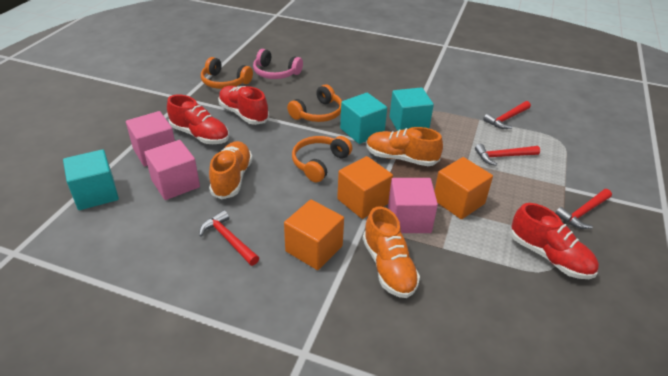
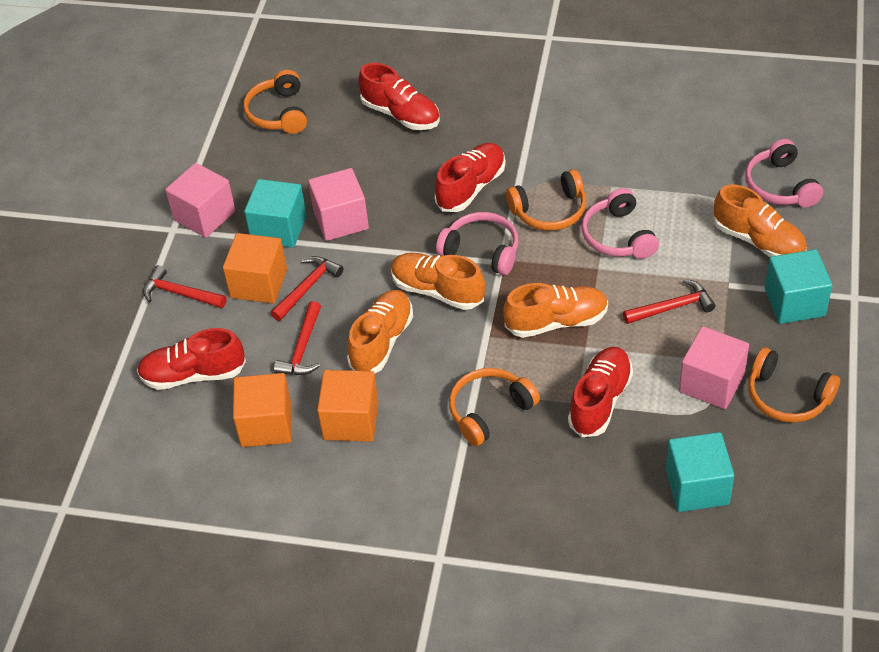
orange headphones: 3 -> 4
orange shoe: 3 -> 4
pink headphones: 1 -> 3
red shoe: 3 -> 4

